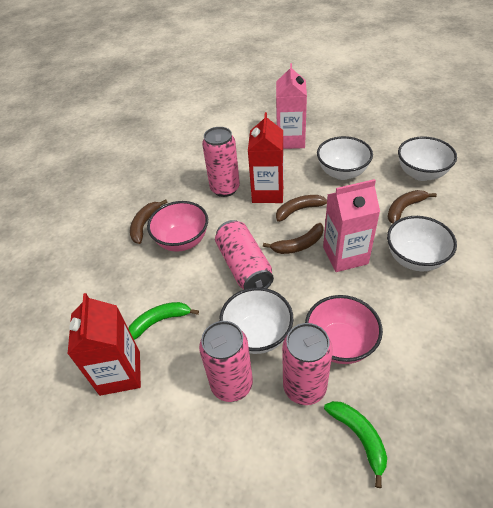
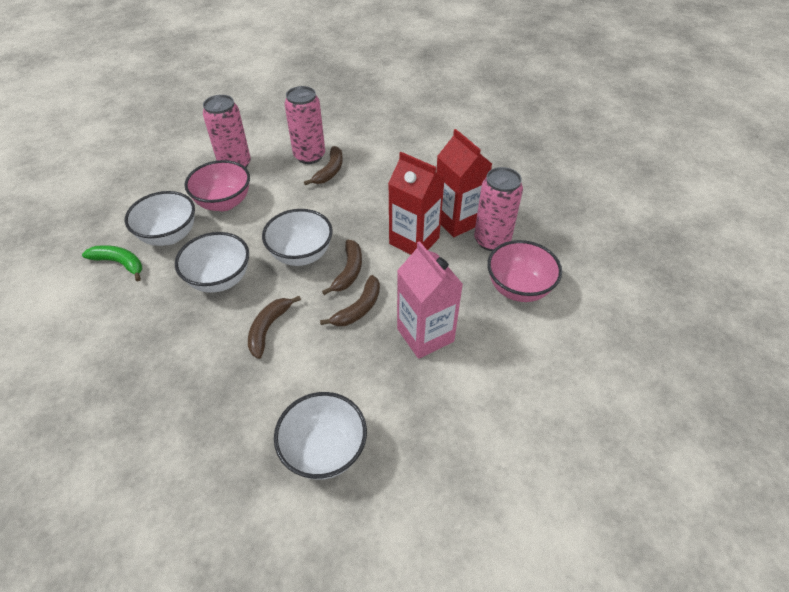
green banana: 2 -> 1
pink can: 4 -> 3
pink carton: 2 -> 1

